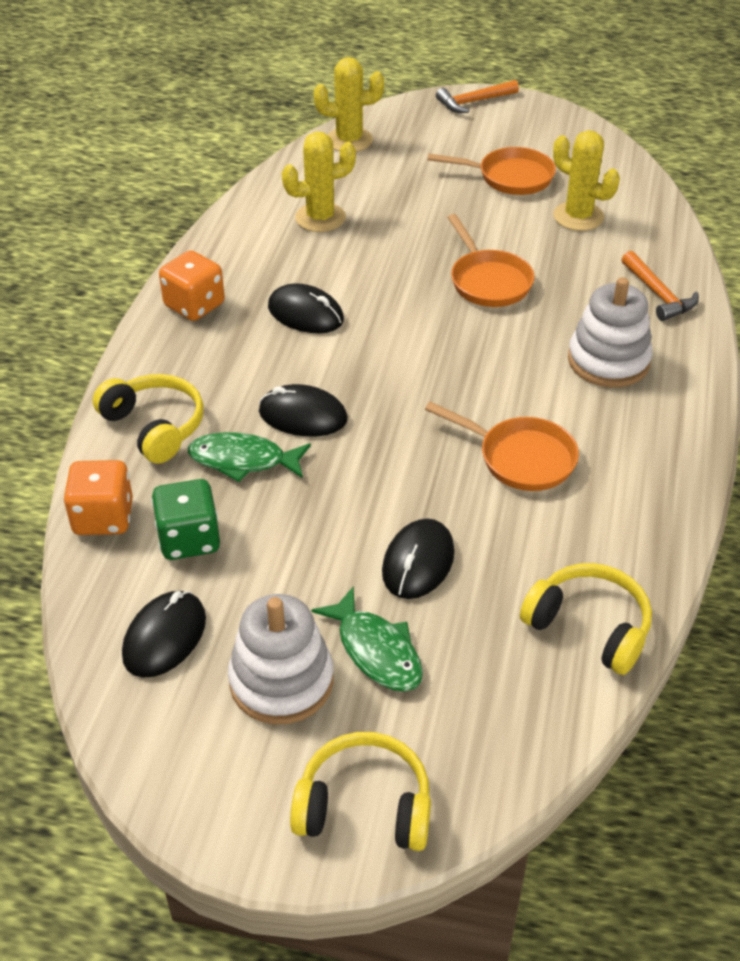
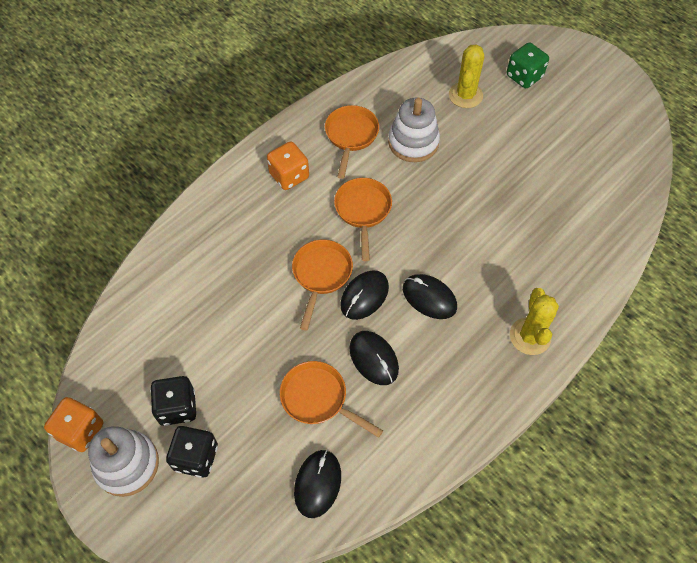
black dice: 0 -> 2
green fish: 2 -> 0
orange hammer: 2 -> 0
orange pan: 3 -> 4
yellow cactus: 3 -> 2
yellow headphones: 3 -> 0

